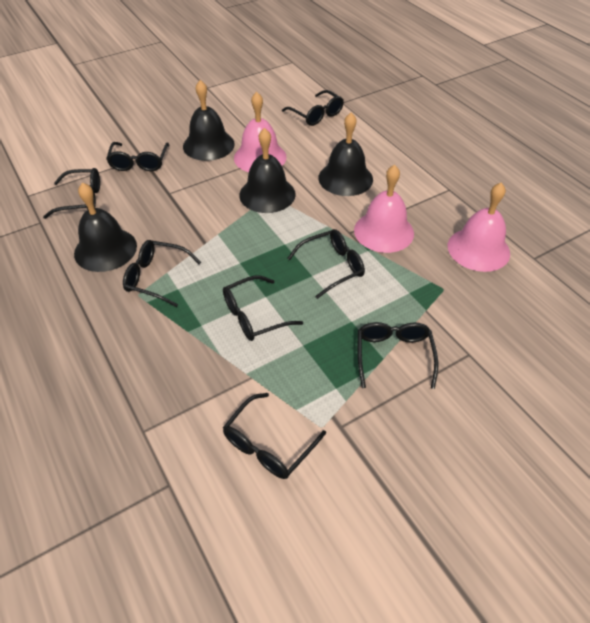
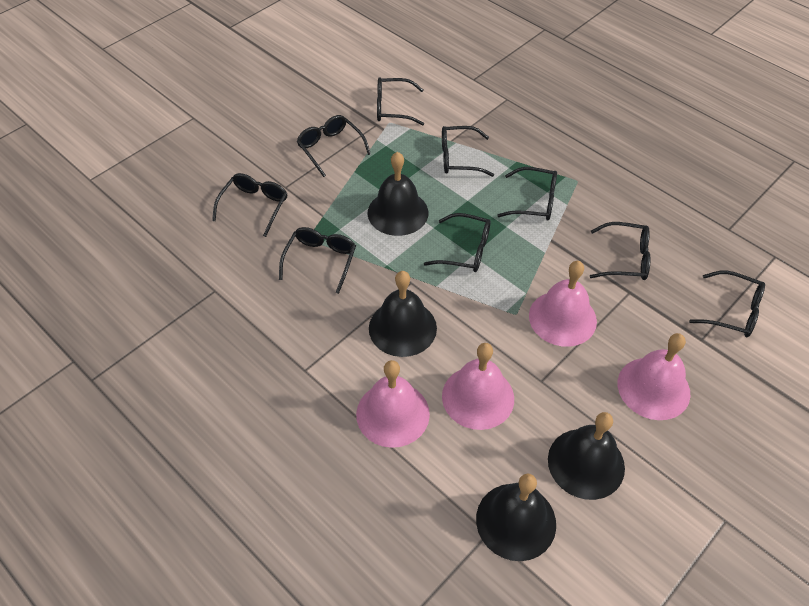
black glasses: 8 -> 9
pink bell: 3 -> 4

